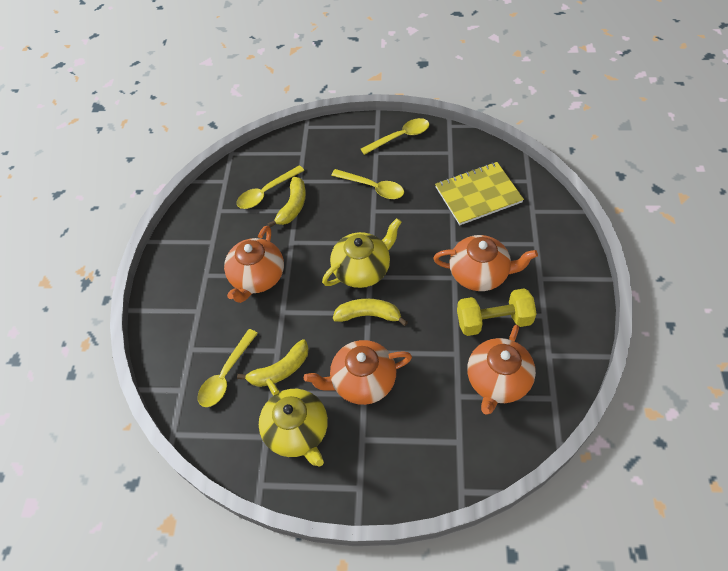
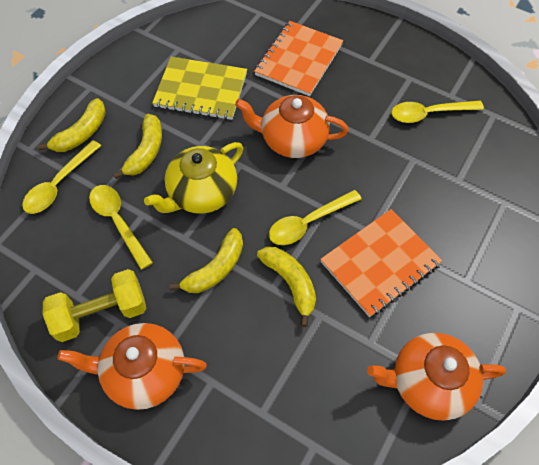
orange notebook: 0 -> 2
orange teapot: 4 -> 3
yellow banana: 3 -> 4
yellow teapot: 2 -> 1

